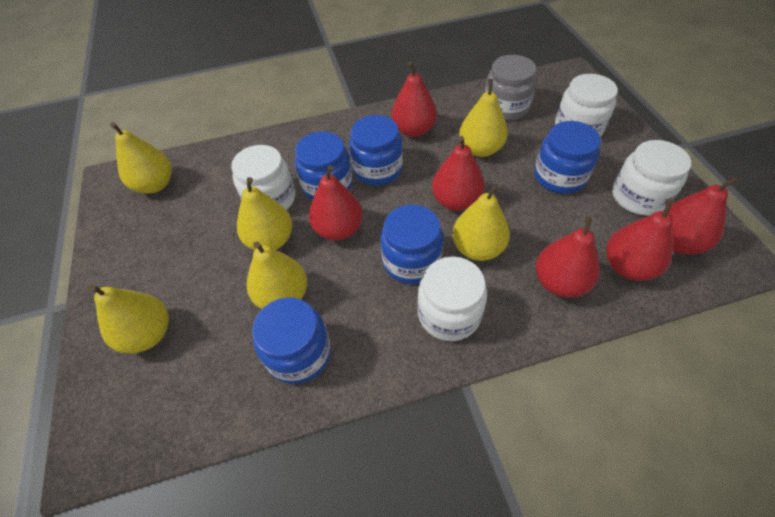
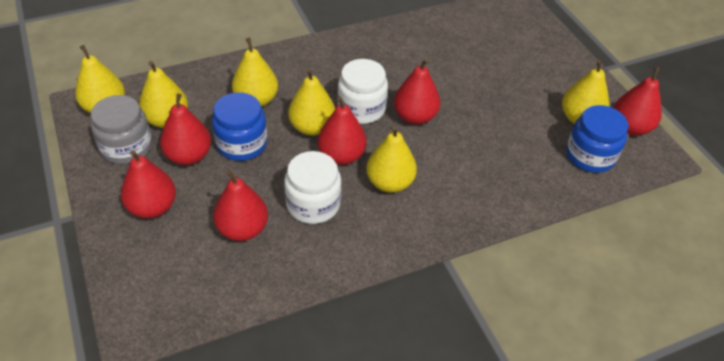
blue jar: 5 -> 2
white jar: 4 -> 2

